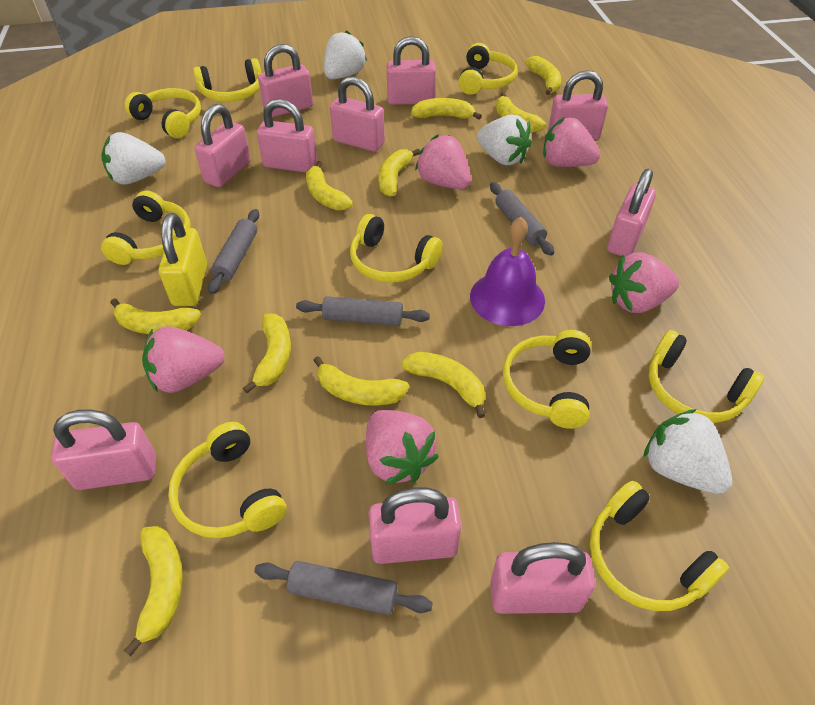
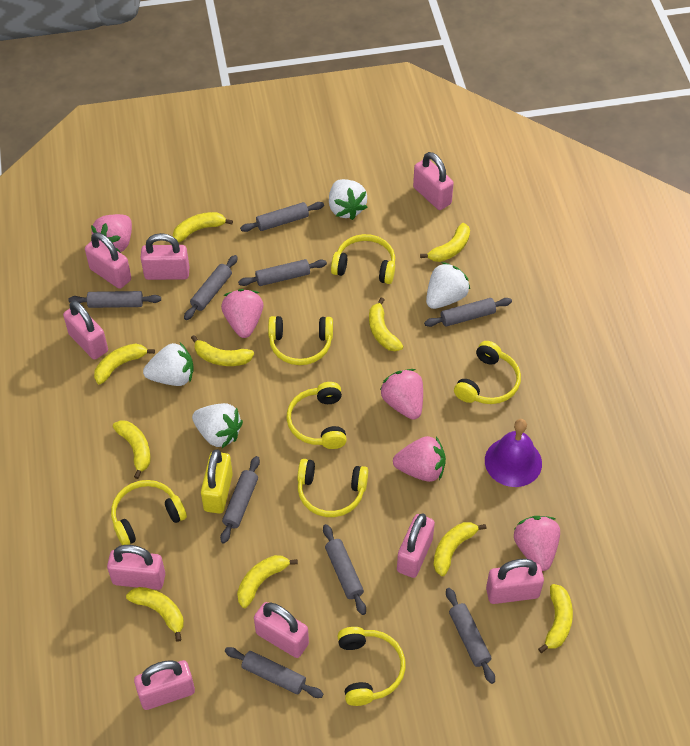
grey rolling pin: 4 -> 9
pink padlock: 10 -> 9
yellow headphones: 9 -> 7

